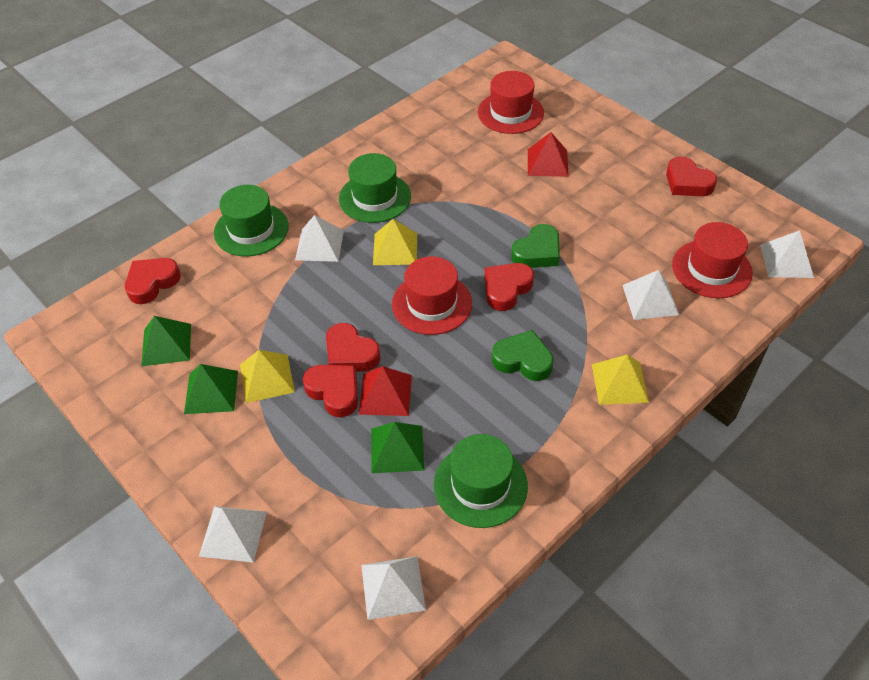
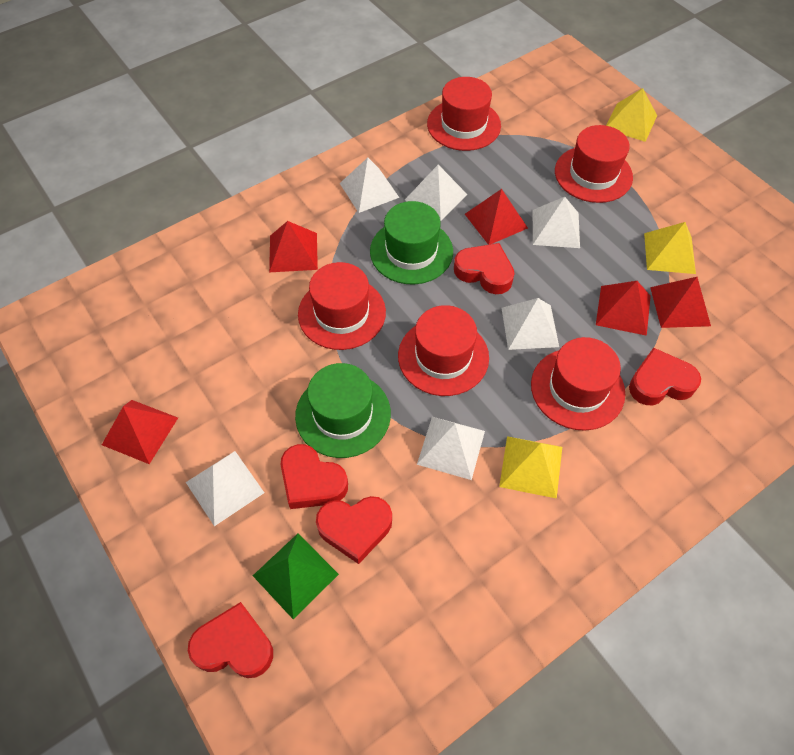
green hat: 3 -> 2
green heart: 2 -> 0
green pyramid: 3 -> 1
red hat: 3 -> 5
red pyramid: 2 -> 5
white pyramid: 5 -> 6

